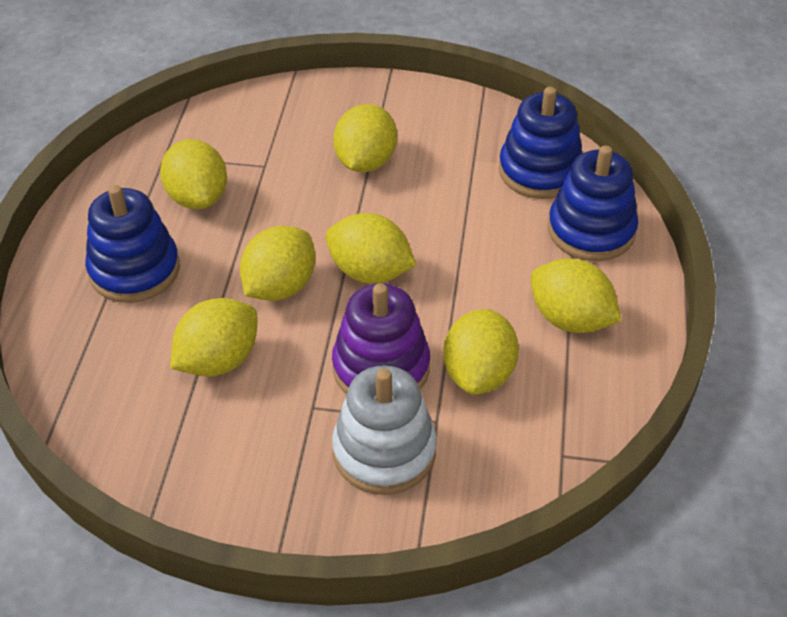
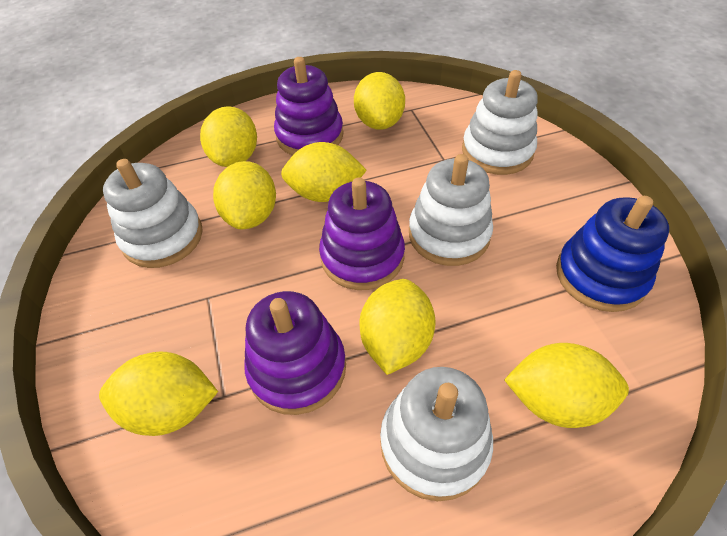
blue stacking toy: 3 -> 1
purple stacking toy: 1 -> 3
white stacking toy: 1 -> 4

